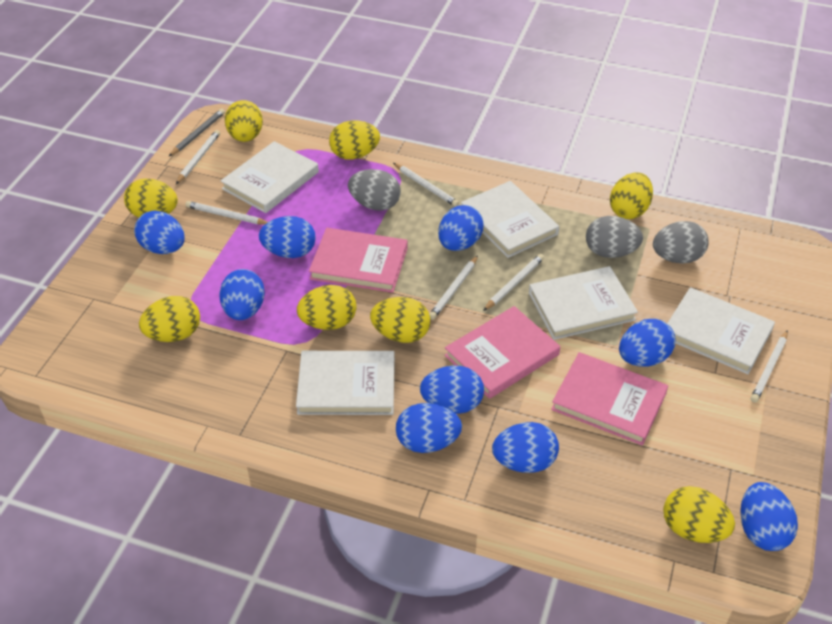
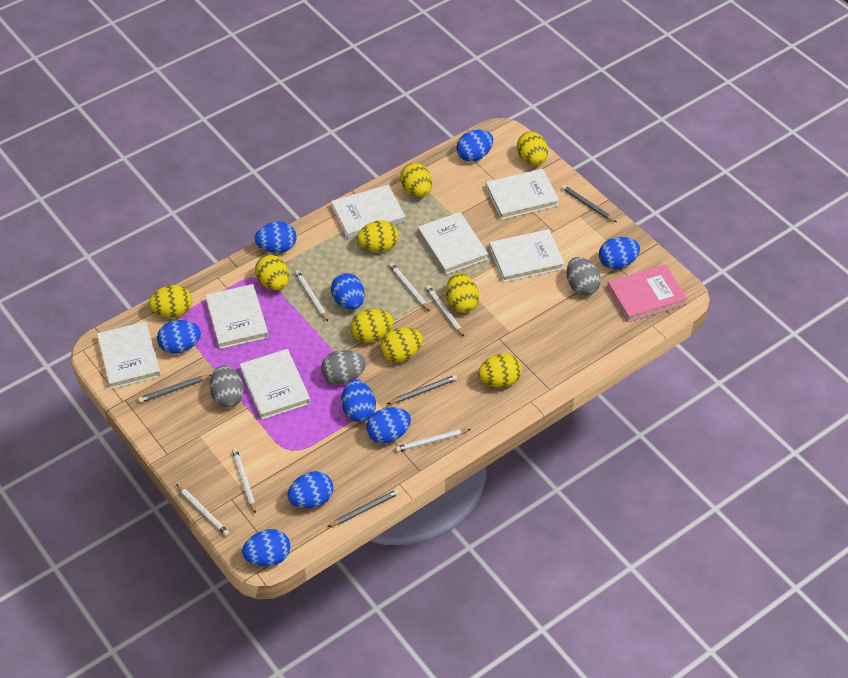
grey pencil: 1 -> 4
pink book: 3 -> 1
white book: 5 -> 7
yellow egg: 8 -> 9

